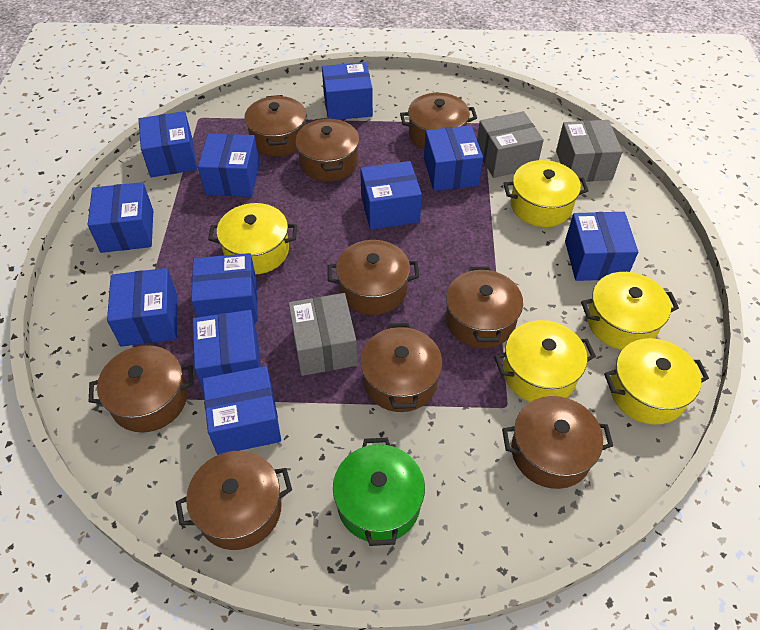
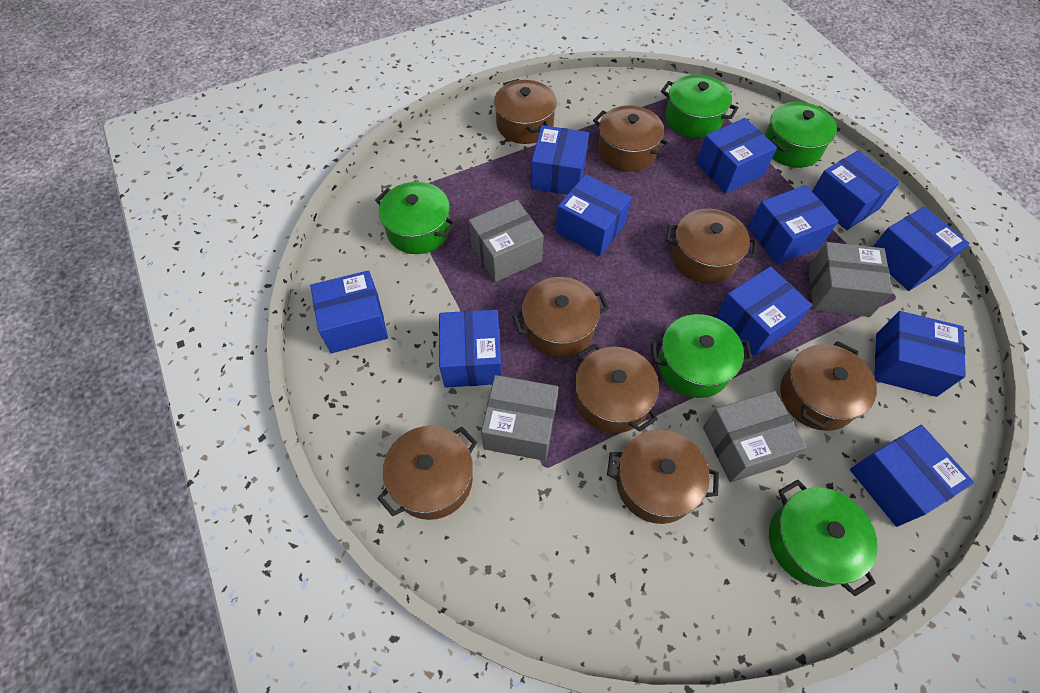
brown pot: 9 -> 8
green pot: 1 -> 5
grey box: 3 -> 4
yellow pot: 5 -> 0

